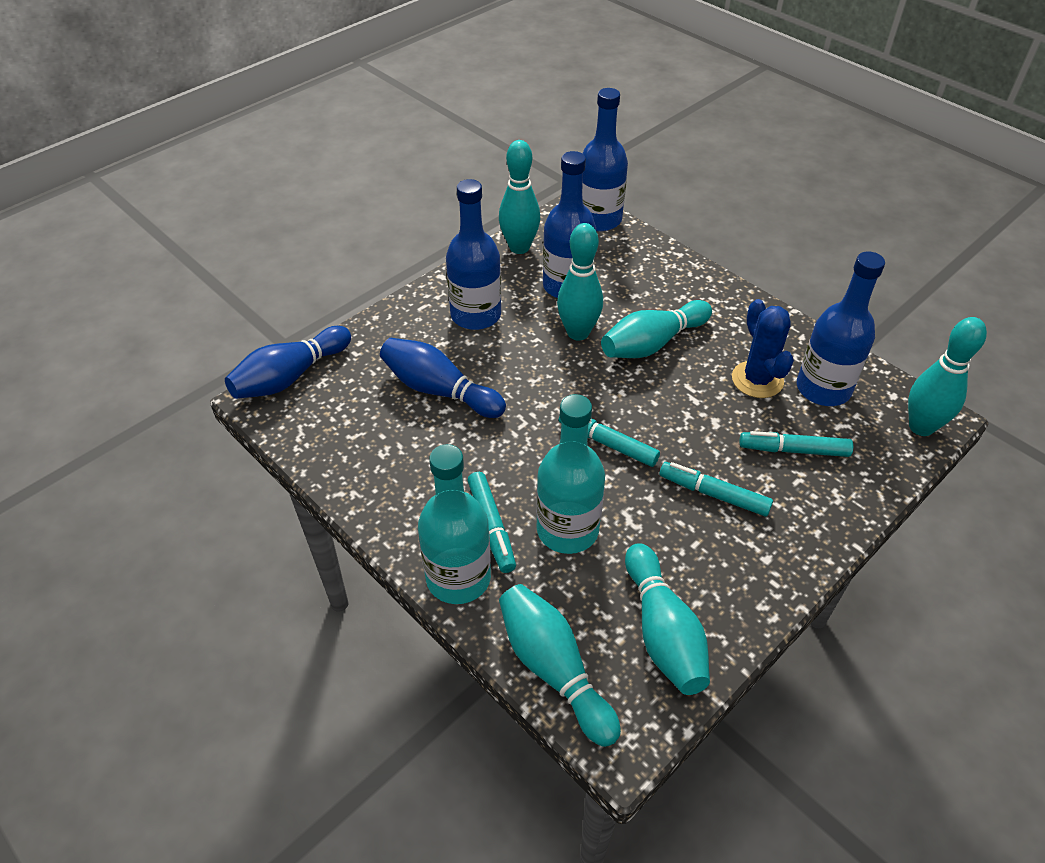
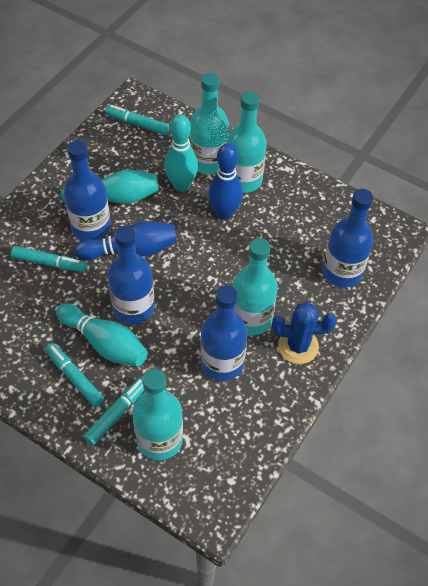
turquoise bottle: 2 -> 4
turquoise bowling pin: 6 -> 3

